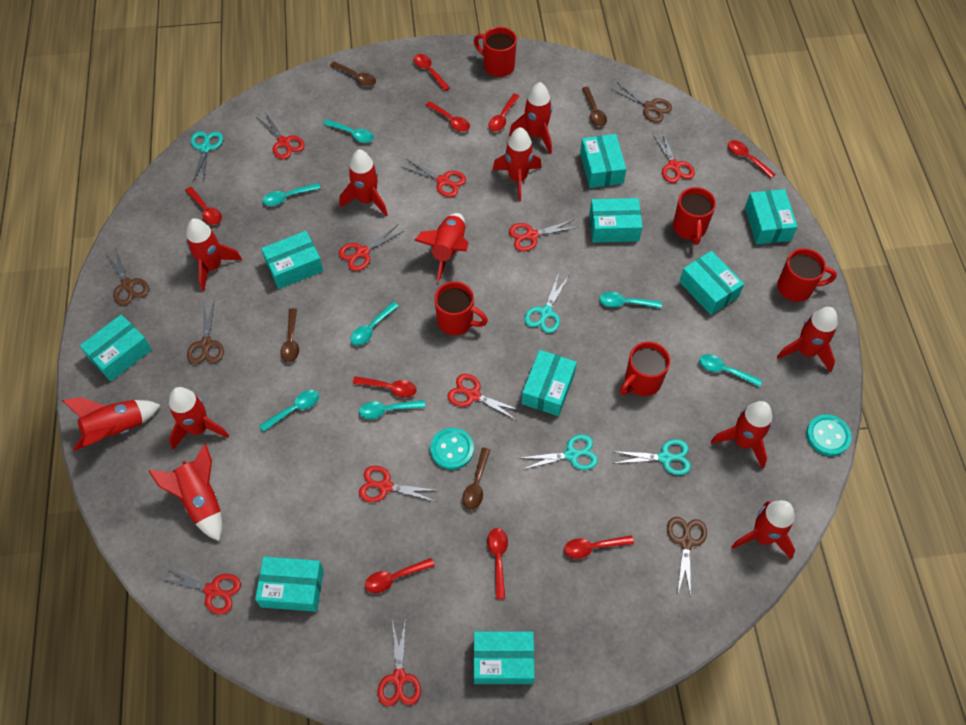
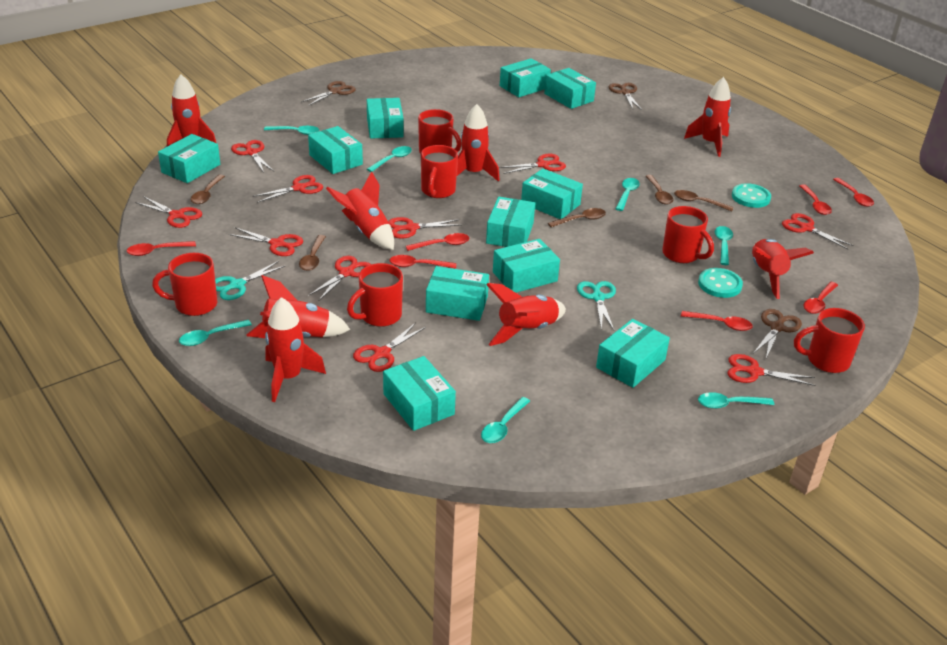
brown scissors: 4 -> 3
brown spoon: 4 -> 5
red mug: 5 -> 6
red rocket: 11 -> 8
red scissors: 9 -> 10
red spoon: 9 -> 7
turquoise box: 9 -> 11
turquoise scissors: 4 -> 2

